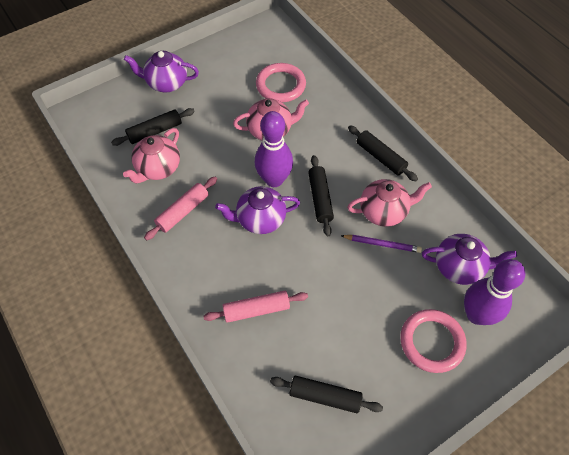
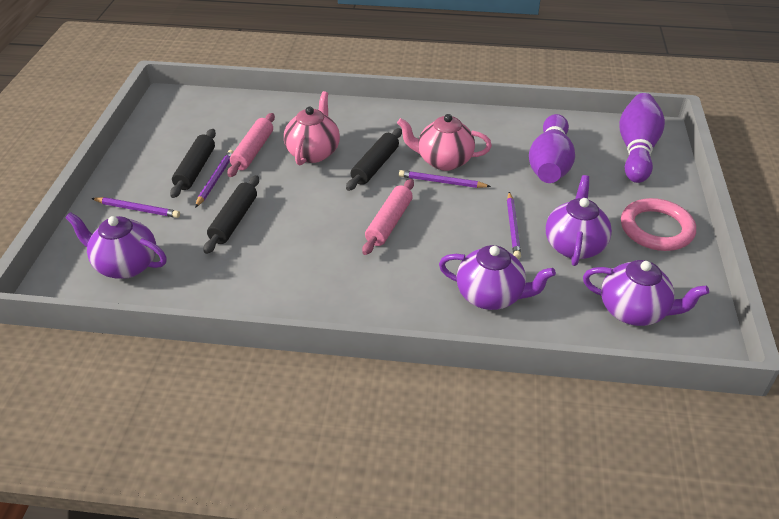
black rolling pin: 4 -> 3
pink ring: 2 -> 1
pink teapot: 3 -> 2
purple pencil: 1 -> 4
purple teapot: 3 -> 4

